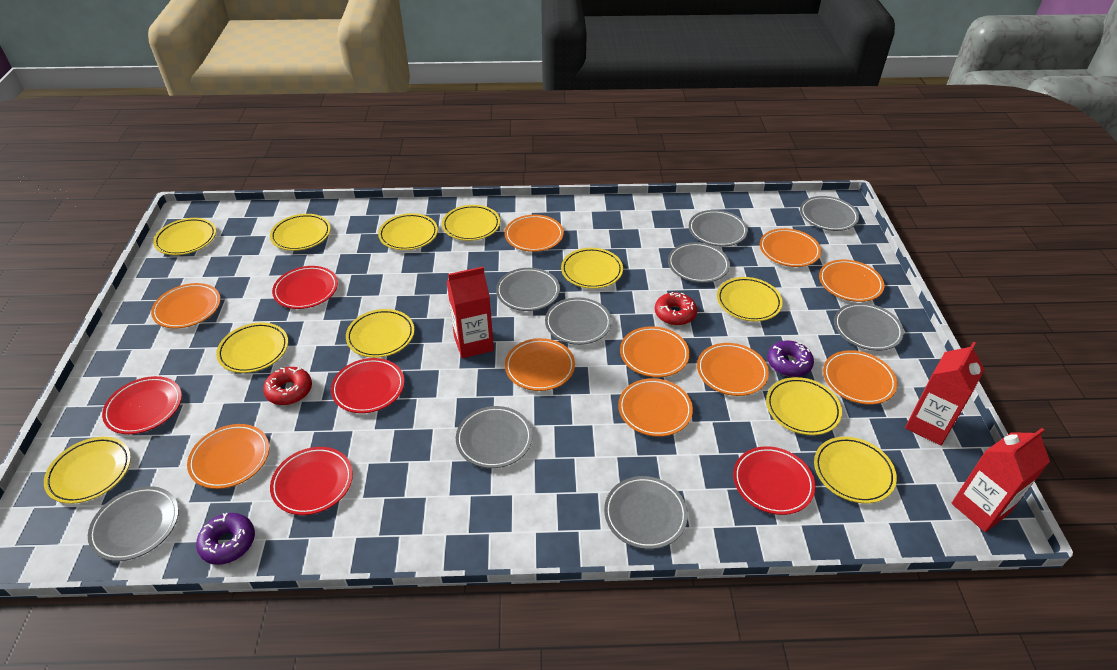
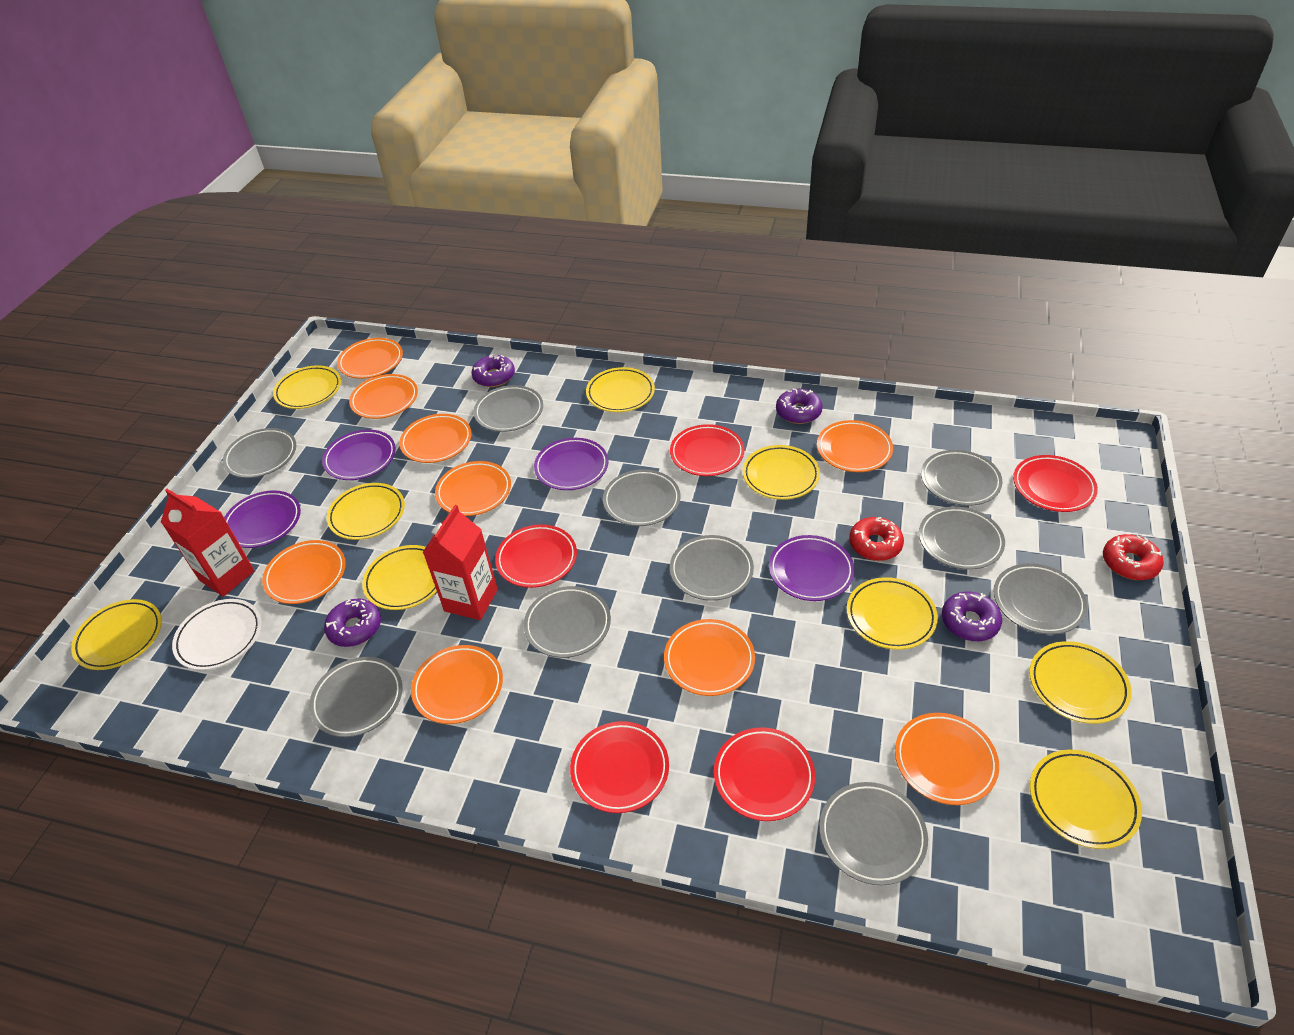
grey plate: 9 -> 10
orange plate: 10 -> 9
purple donut: 2 -> 4
purple plate: 0 -> 4
red carton: 3 -> 2
white plate: 0 -> 1
yellow plate: 11 -> 9

